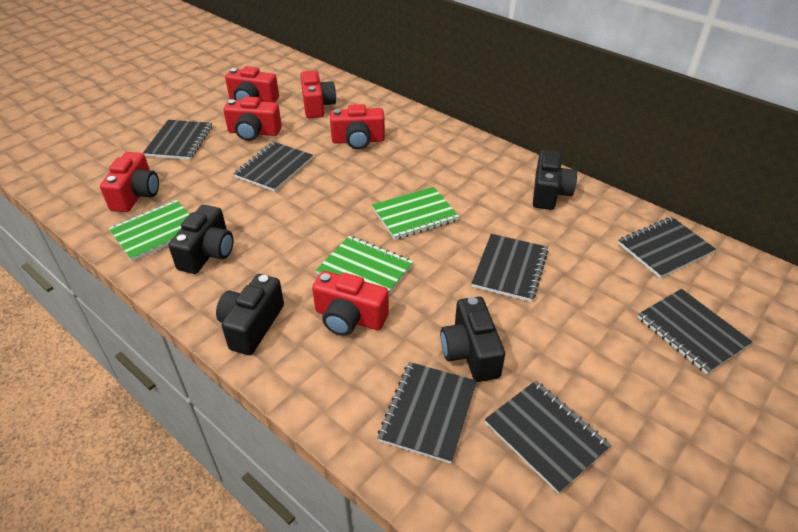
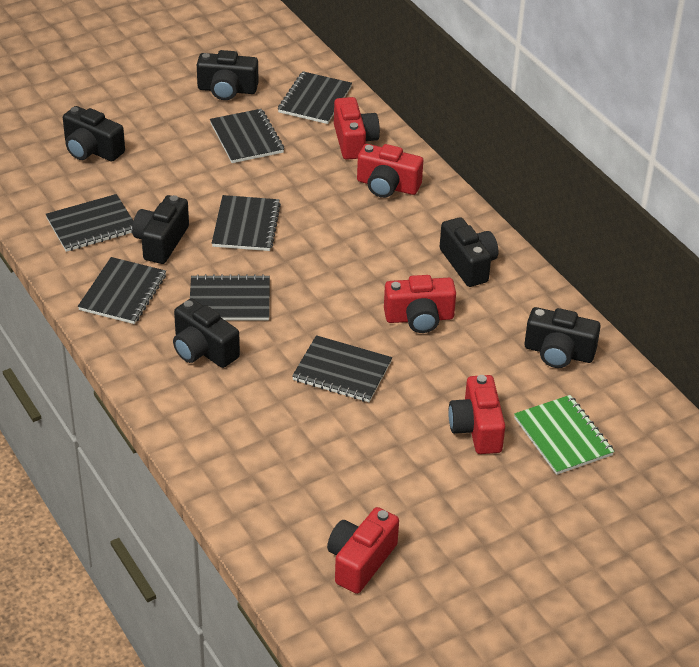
black camera: 4 -> 6
green notebook: 3 -> 1
red camera: 6 -> 5

